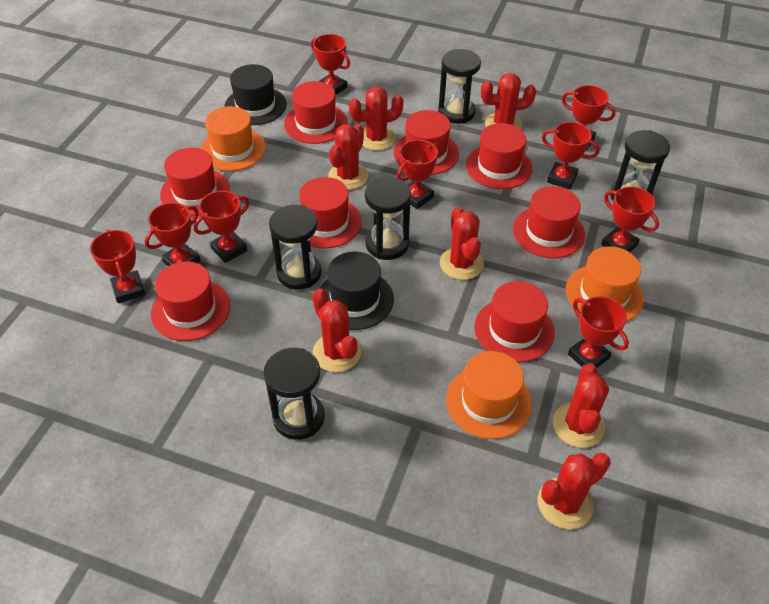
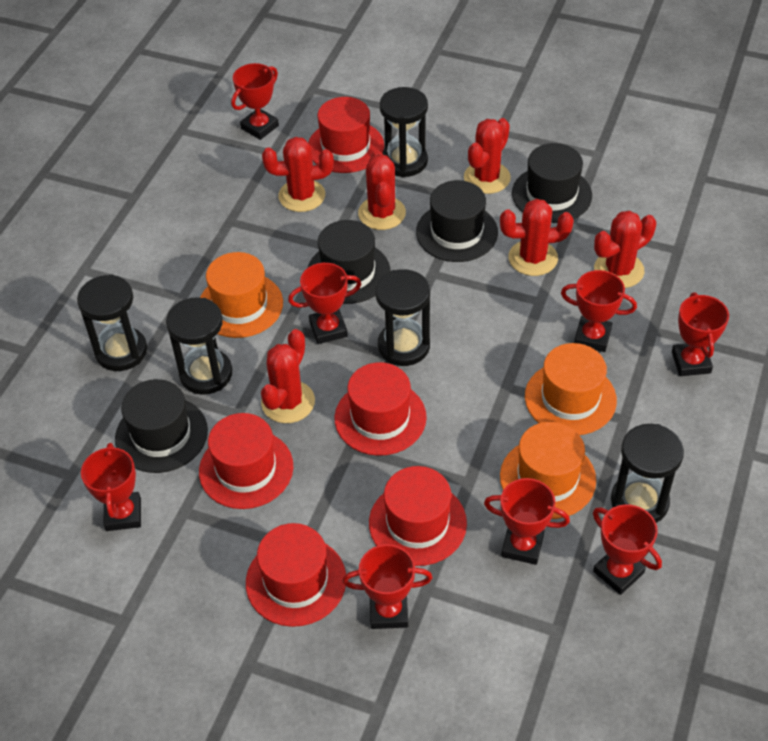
black hat: 2 -> 4
red cactus: 7 -> 6
red hat: 8 -> 5
red trophy: 9 -> 8

